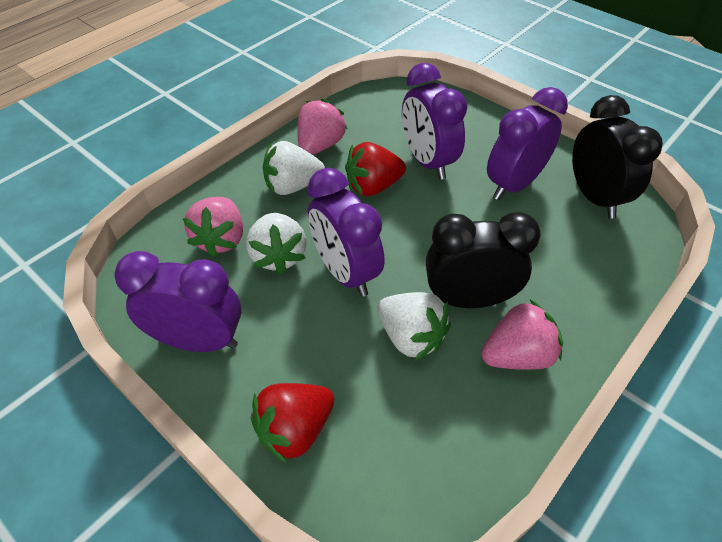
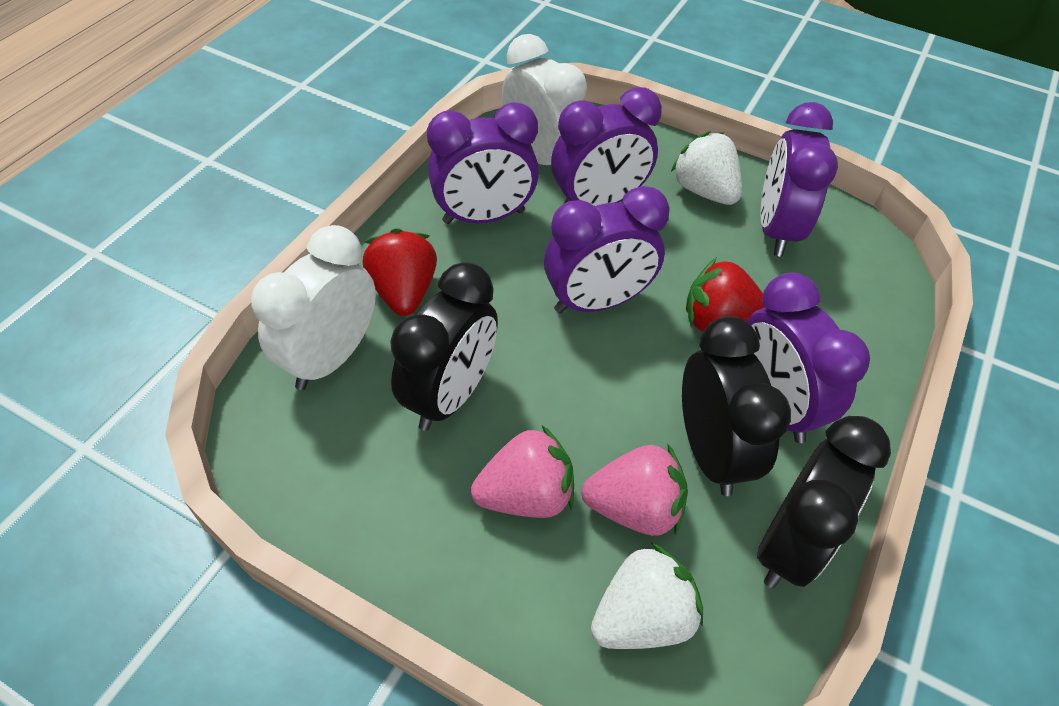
black clock: 2 -> 3
pink strawberry: 3 -> 2
purple clock: 4 -> 5
white clock: 0 -> 2
white strawberry: 3 -> 2

